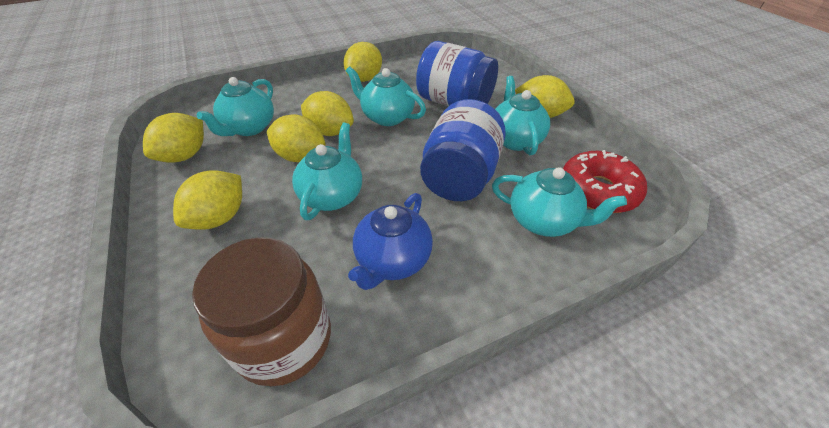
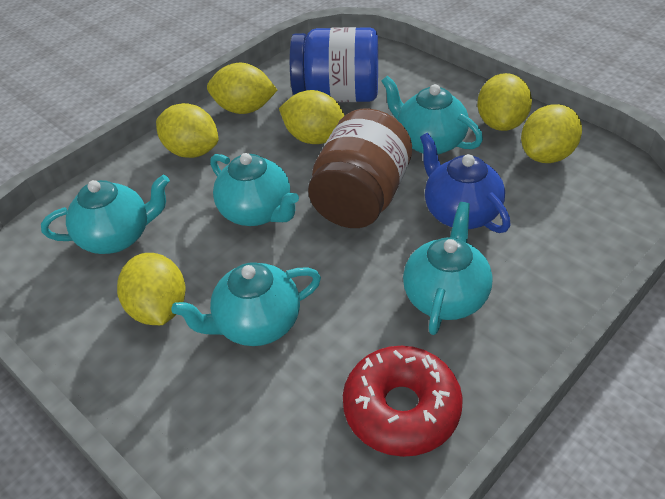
blue jar: 2 -> 1

